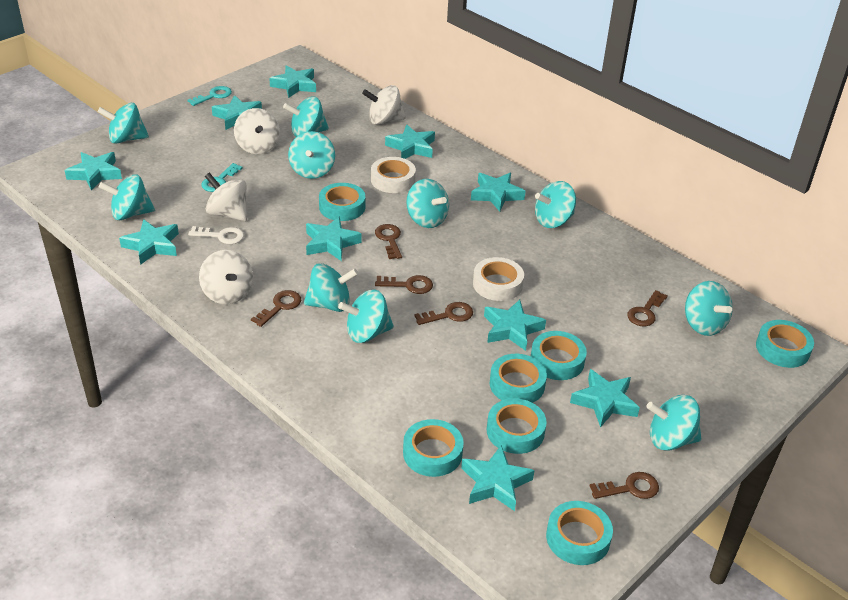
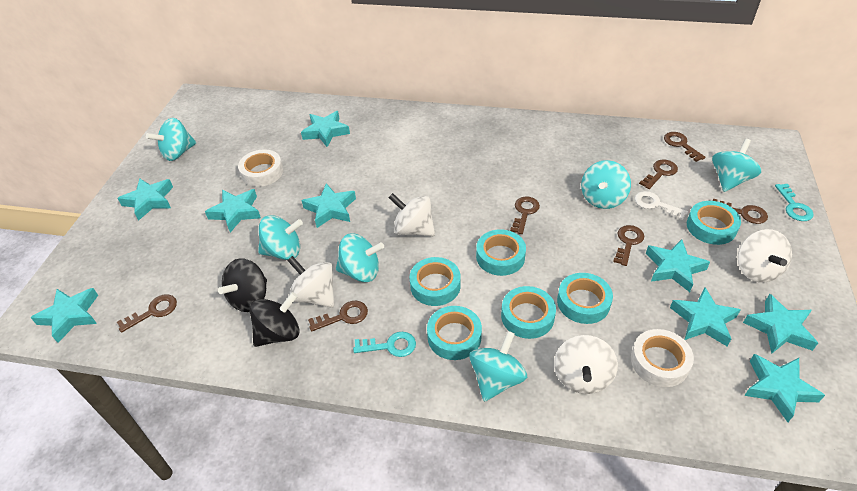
black spinning top: 0 -> 2
brown key: 6 -> 7
turquoise spinning top: 10 -> 6
turquoise star: 10 -> 9
turquoise tape: 7 -> 6

